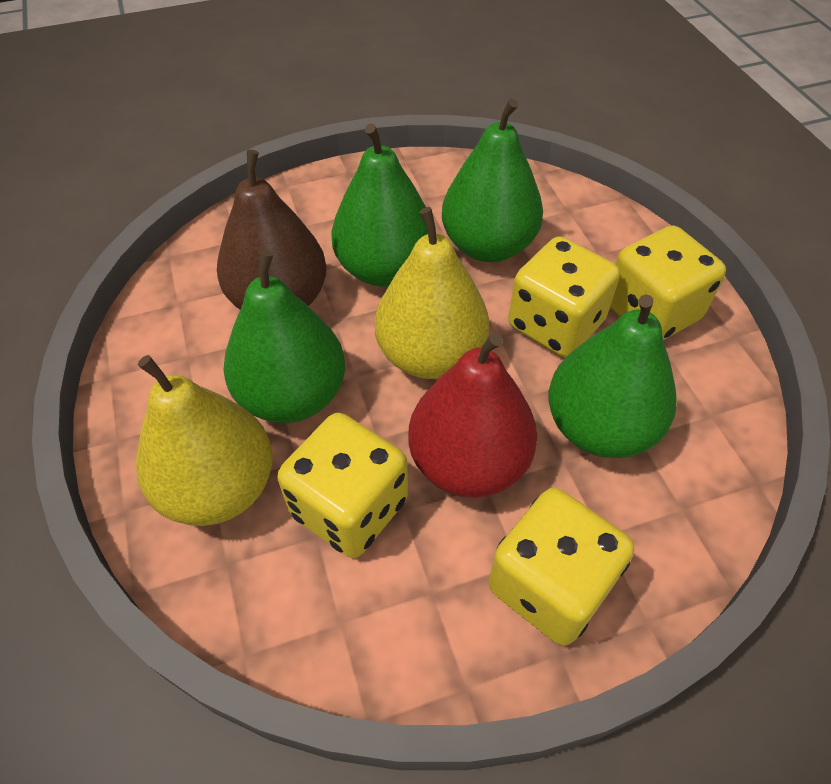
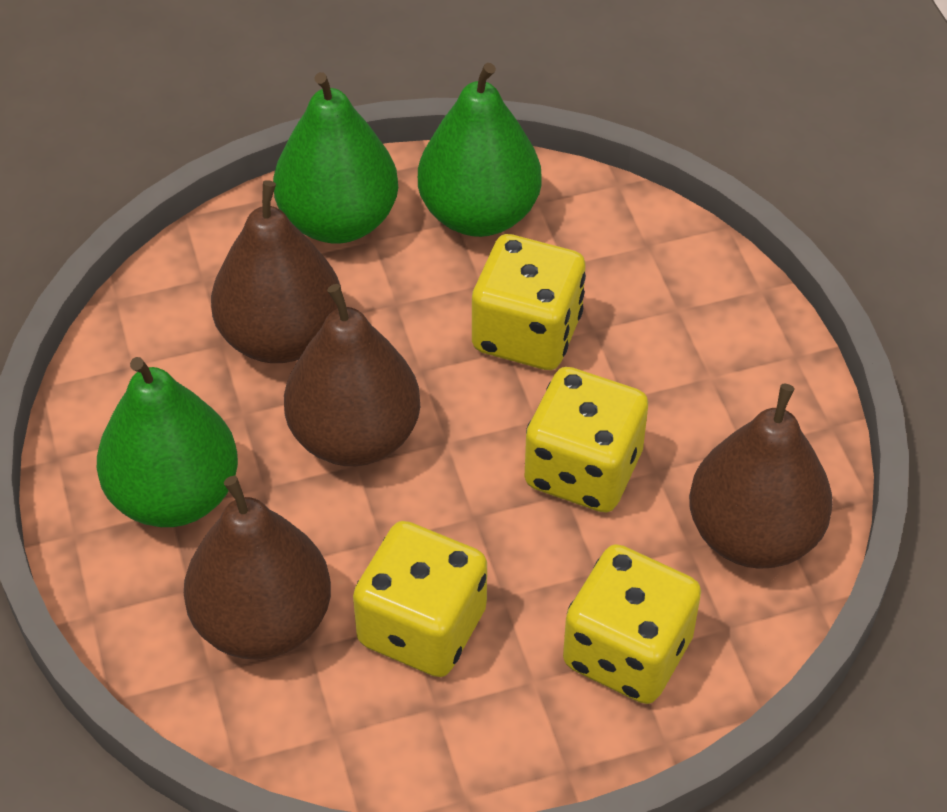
brown pear: 1 -> 4
green pear: 4 -> 3
red pear: 1 -> 0
yellow pear: 2 -> 0

